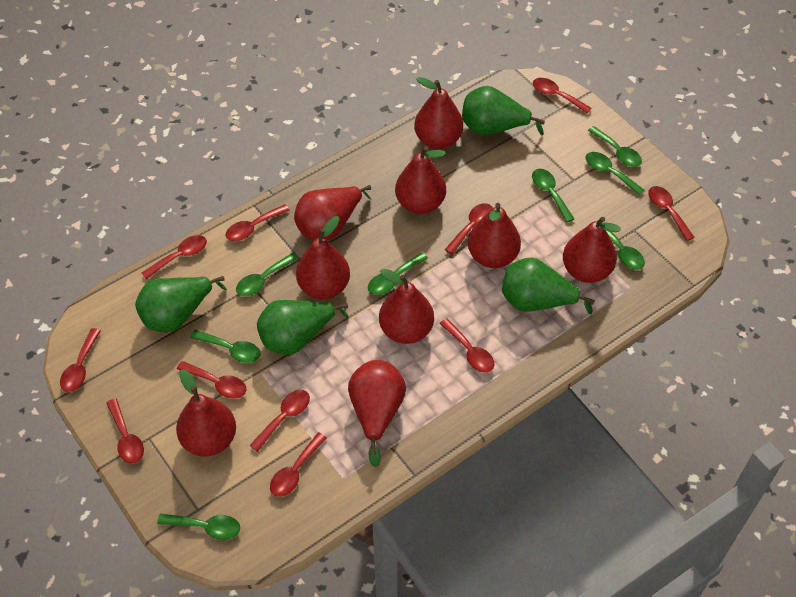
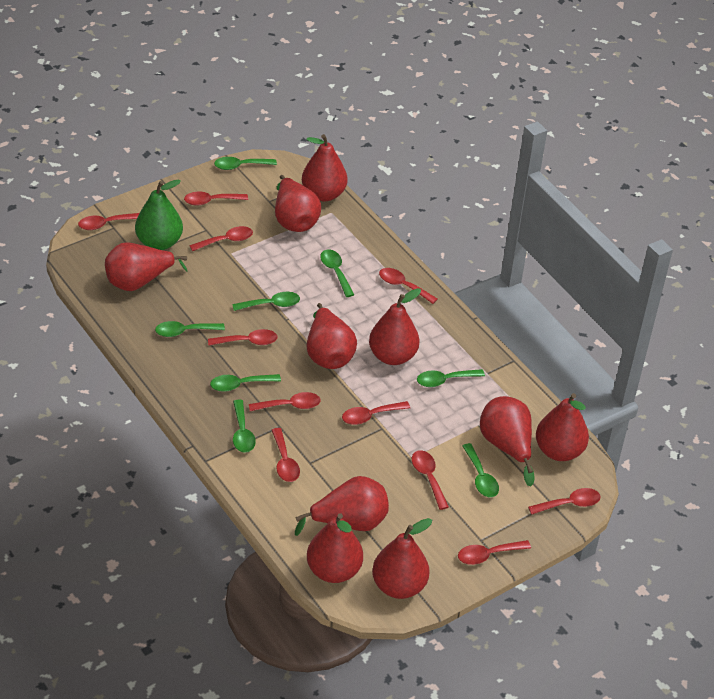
green pear: 4 -> 1
red pear: 9 -> 10

